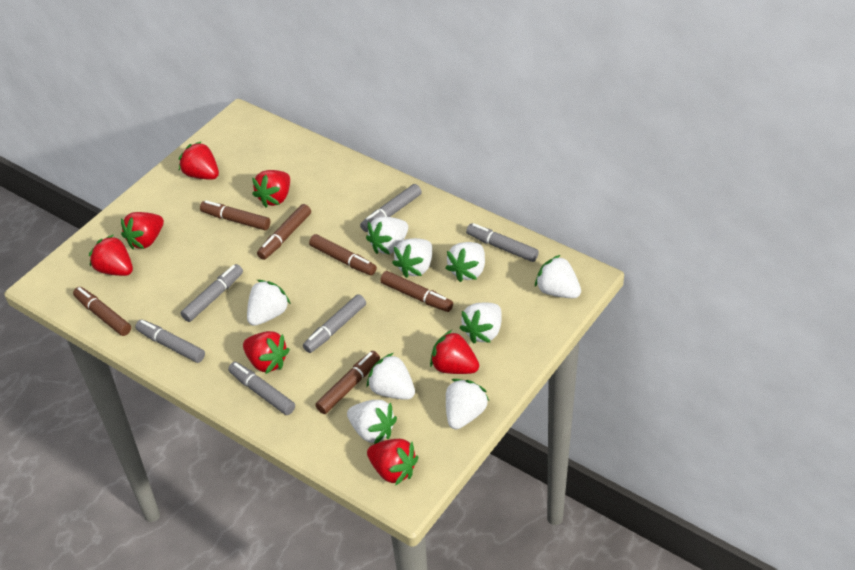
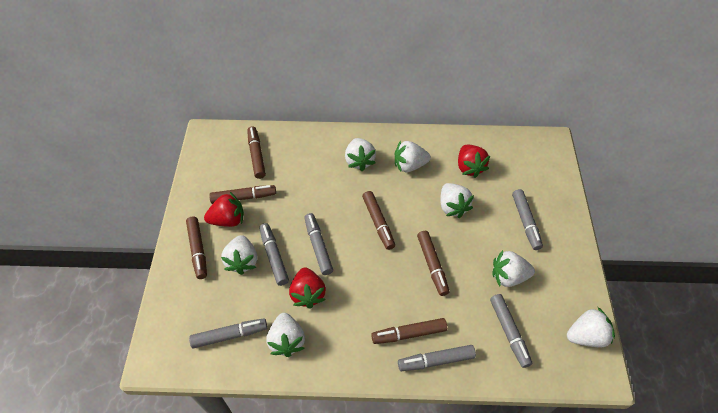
red strawberry: 7 -> 3
white strawberry: 9 -> 7

